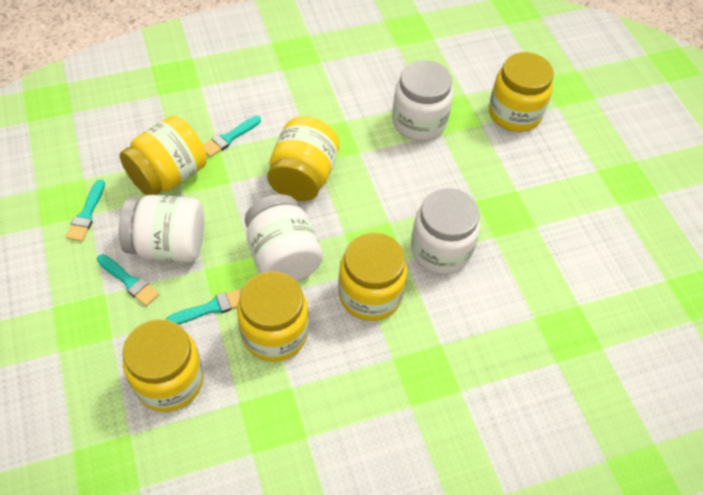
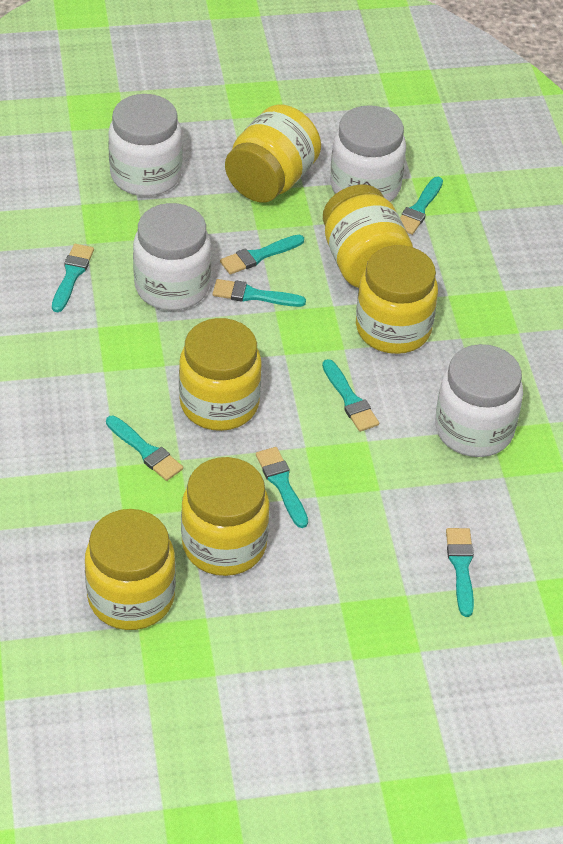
turquoise brush: 4 -> 8

